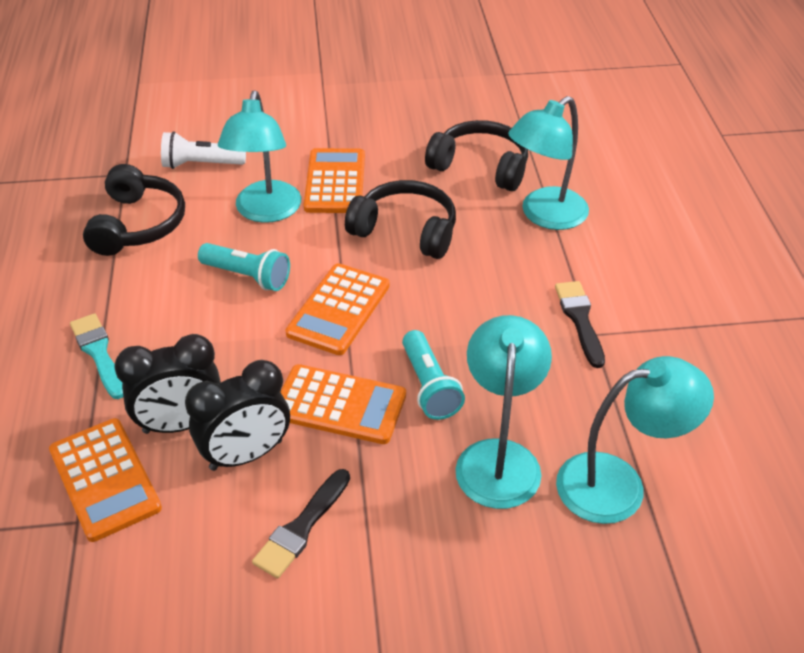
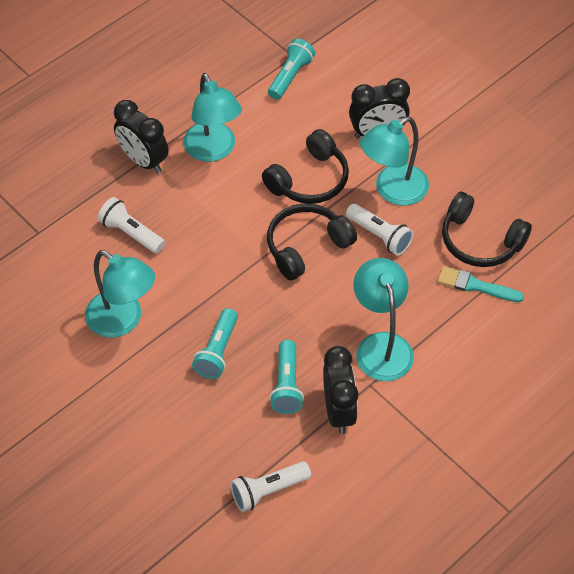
black brush: 2 -> 0
black clock: 2 -> 3
orange calculator: 4 -> 0
turquoise flashlight: 2 -> 3
white flashlight: 1 -> 3

